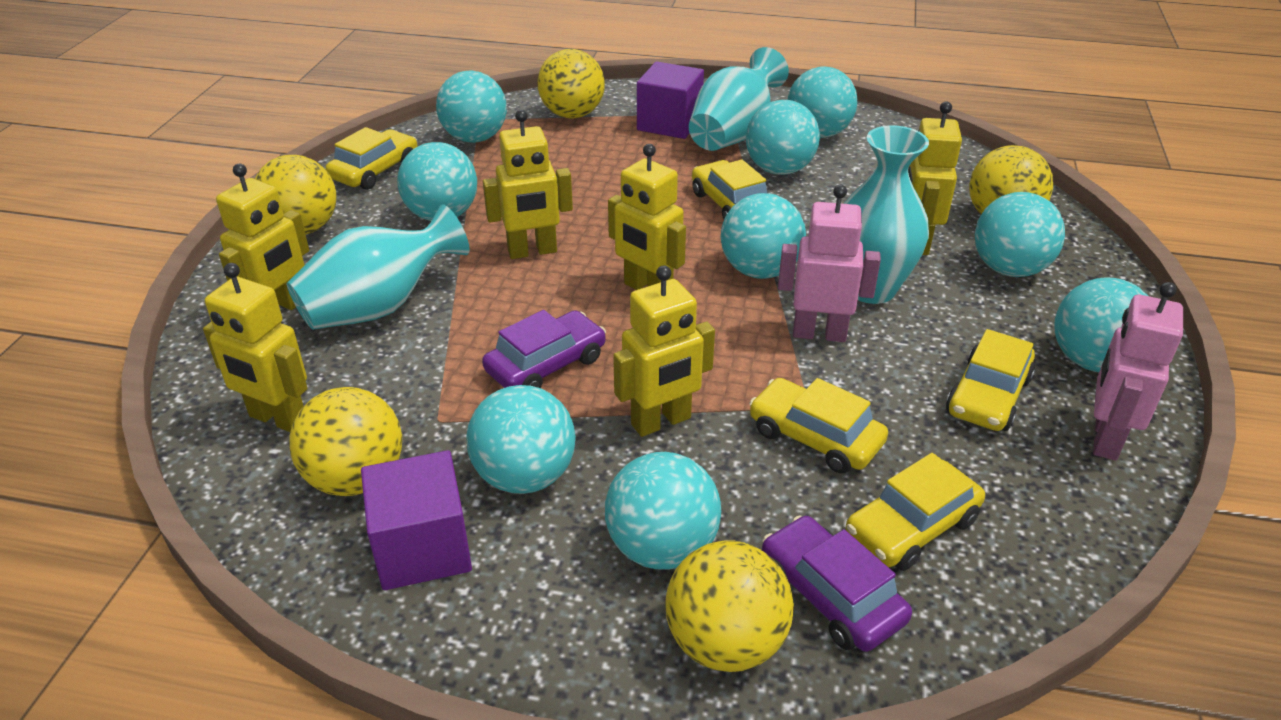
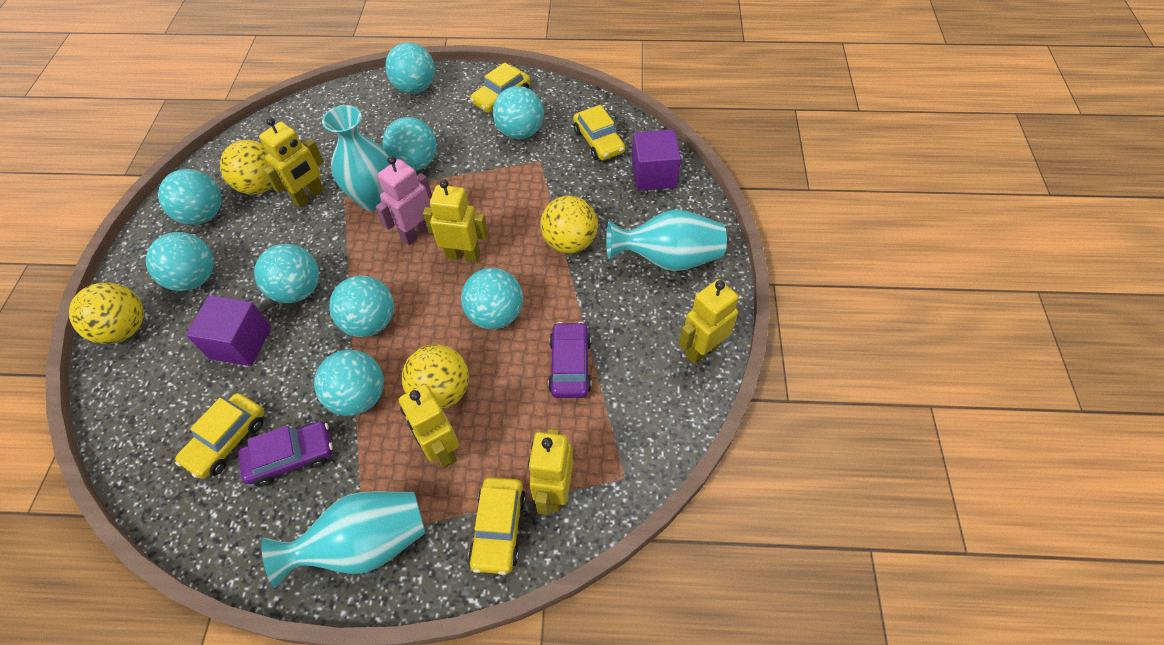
pink robot: 2 -> 1
yellow ball: 5 -> 4
yellow car: 5 -> 4
yellow robot: 6 -> 5

